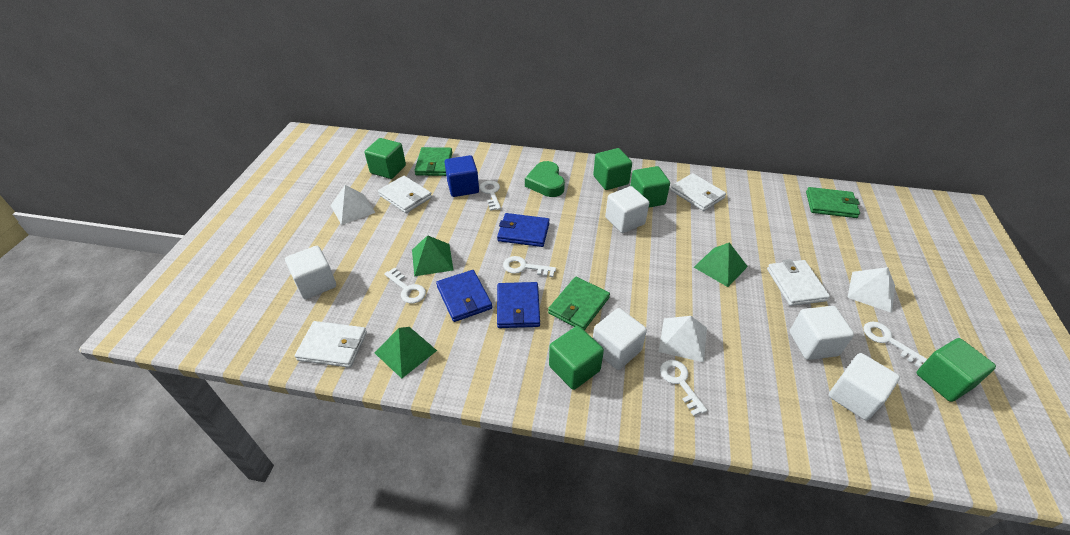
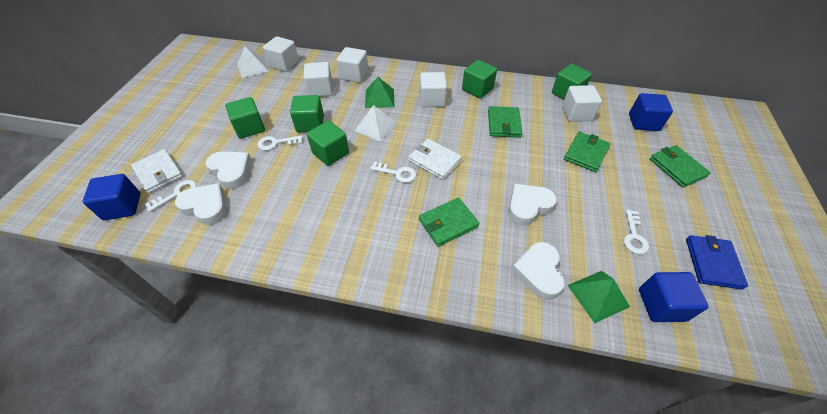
blue cube: 1 -> 3
blue wallet: 3 -> 1
green heart: 1 -> 0
green pyramid: 3 -> 2
green wallet: 3 -> 4
white heart: 0 -> 4
white key: 5 -> 4
white pyramid: 3 -> 2
white wallet: 4 -> 2

